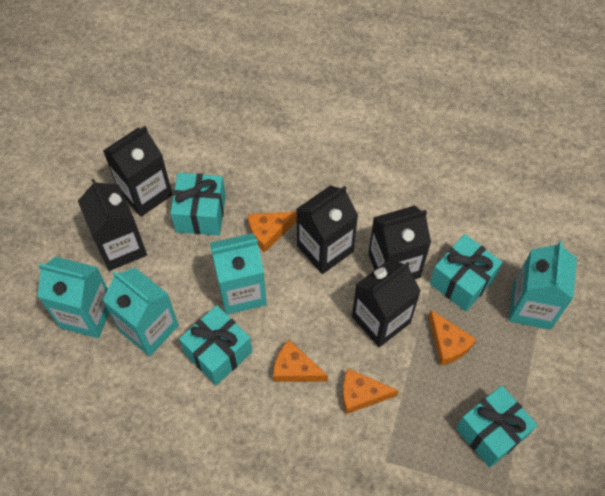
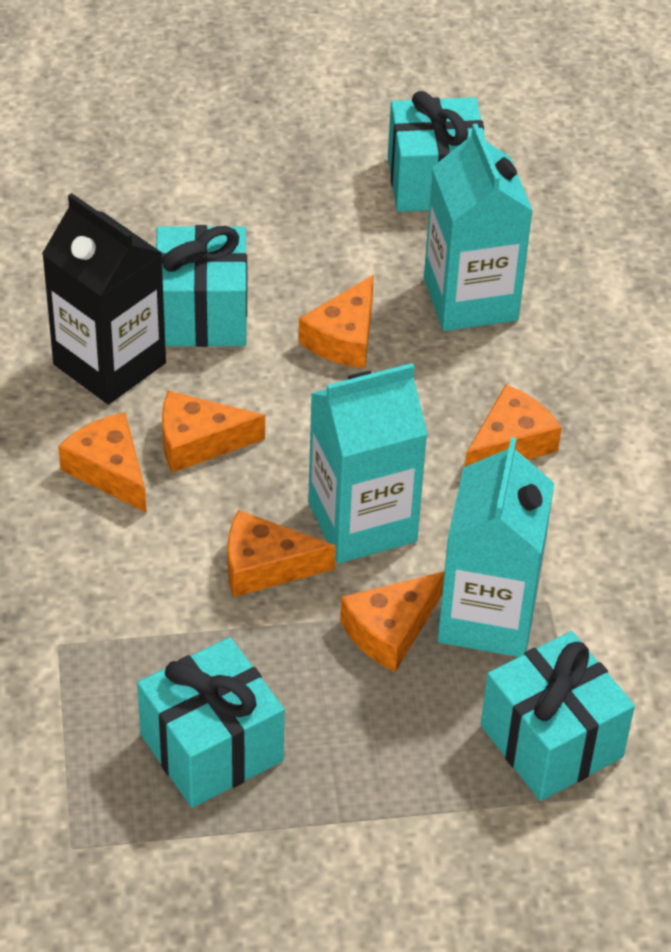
black carton: 5 -> 1
orange cheese: 4 -> 6
turquoise carton: 4 -> 3

